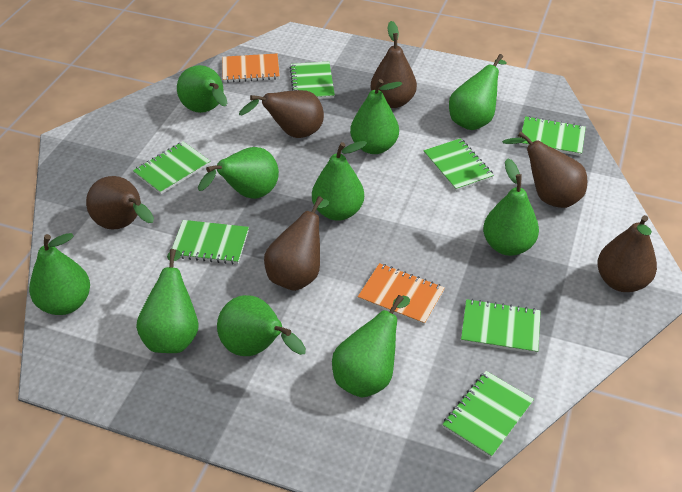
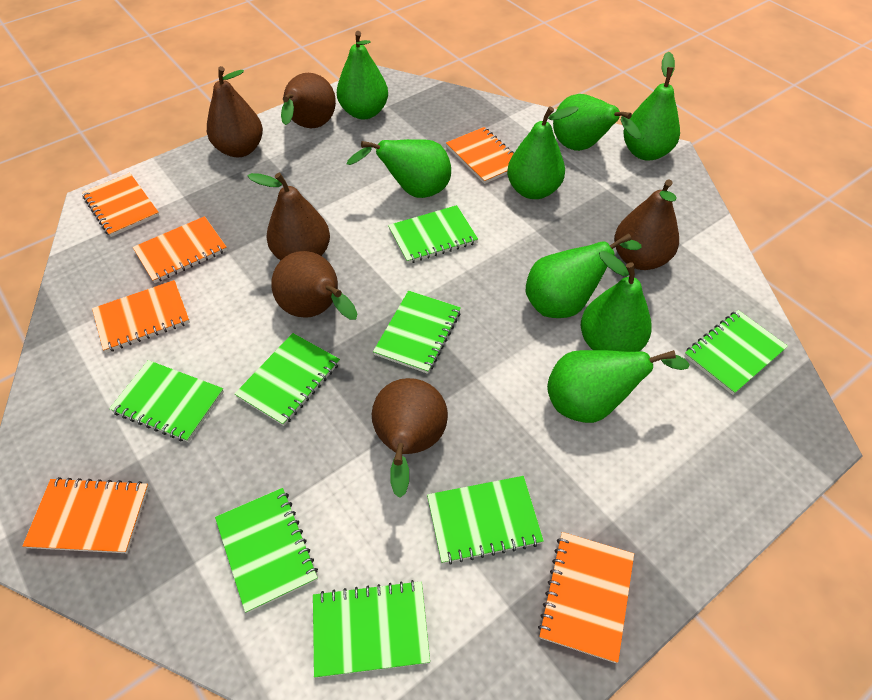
green notebook: 7 -> 8
green pear: 10 -> 8
orange notebook: 2 -> 6

